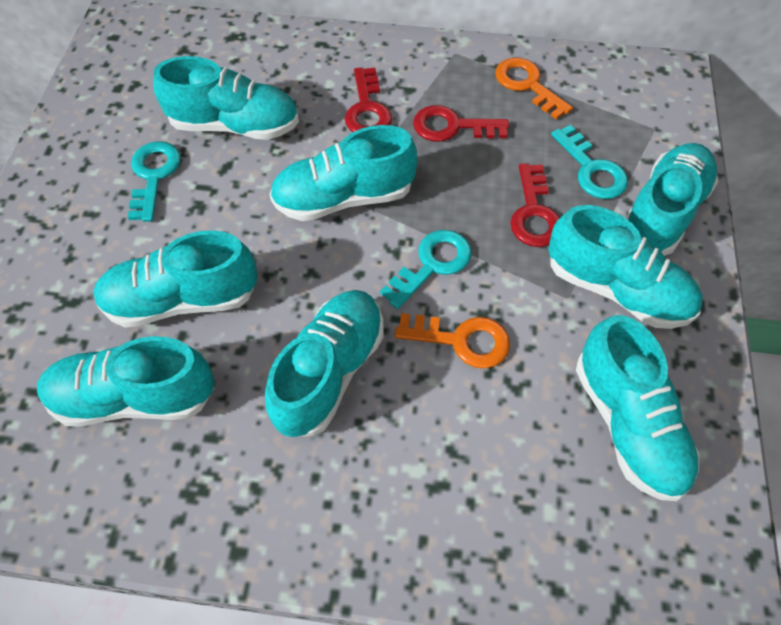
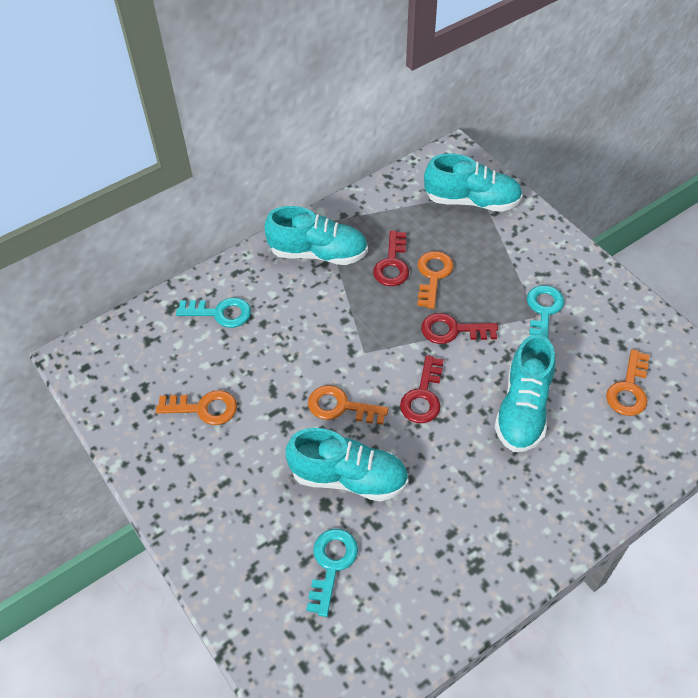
orange key: 2 -> 4
turquoise shoe: 8 -> 4

